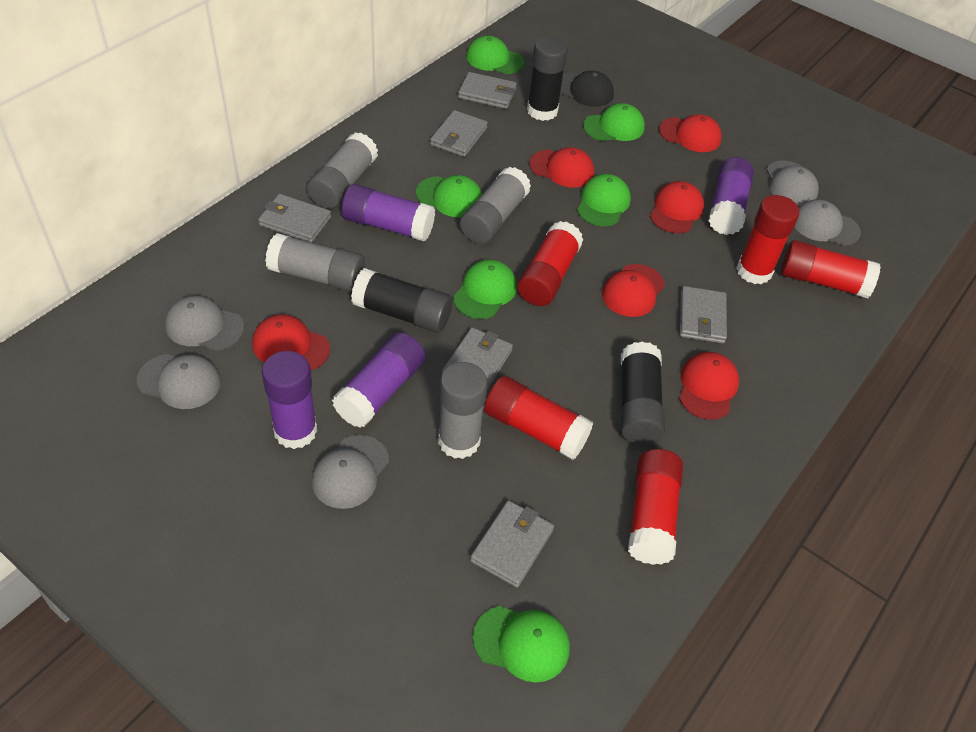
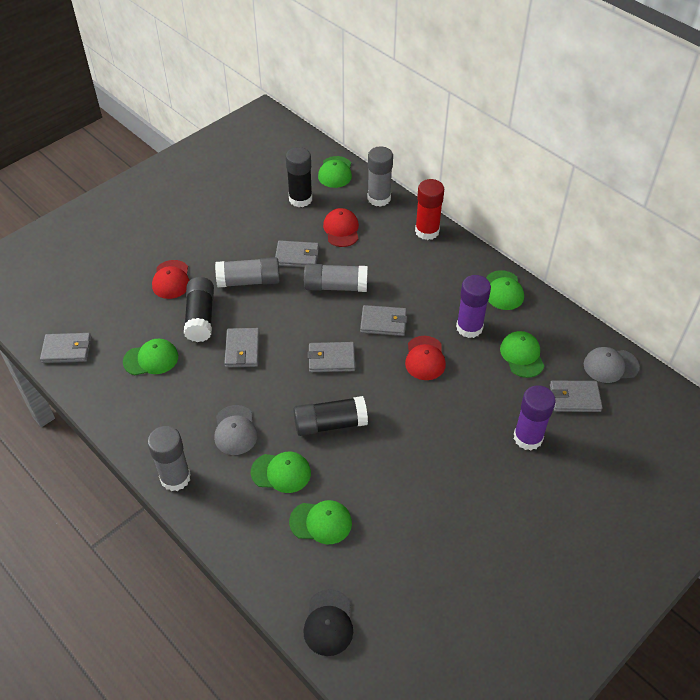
grey cap: 5 -> 2
purple glue stick: 4 -> 2
red cap: 6 -> 3
red glue stick: 5 -> 1

